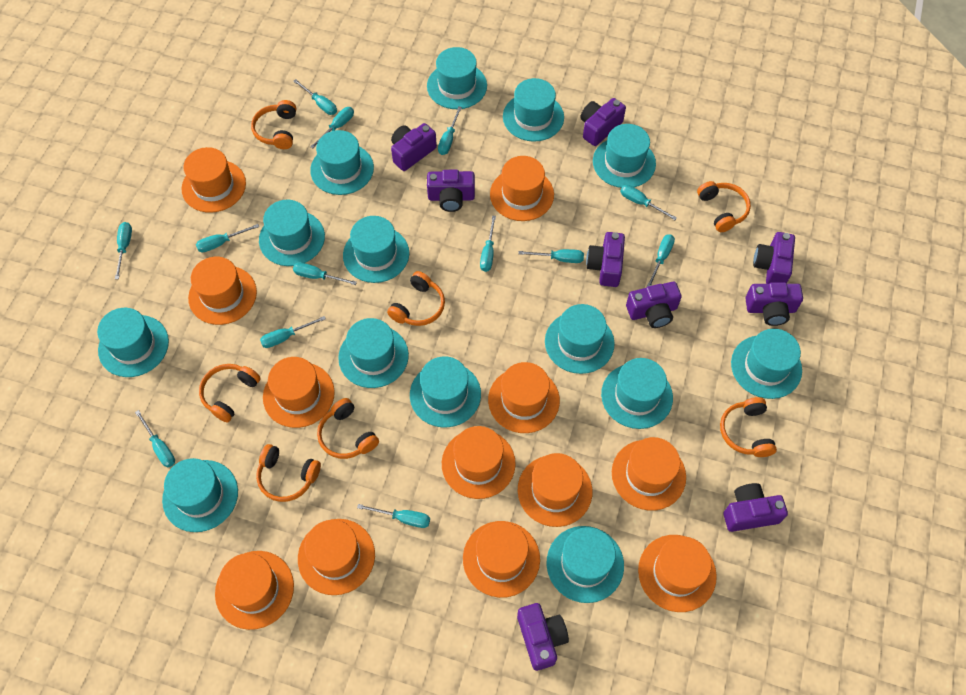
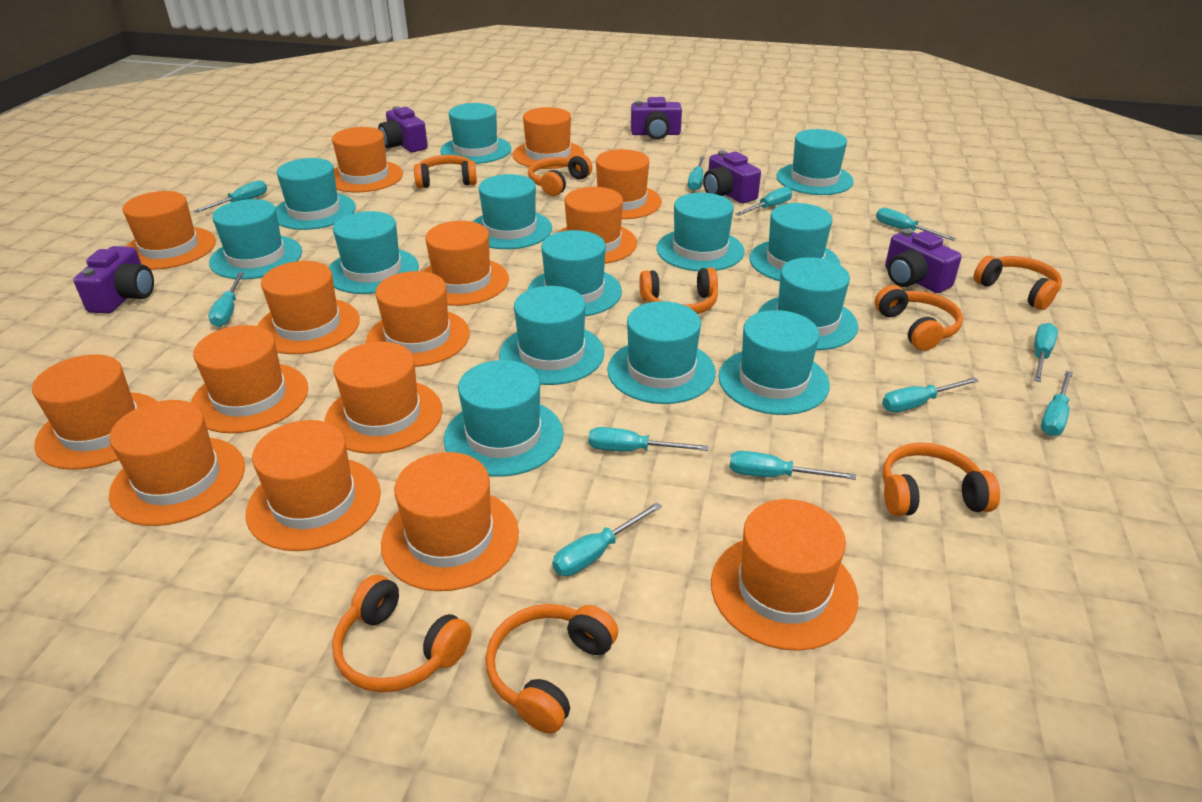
orange hat: 12 -> 15
orange headphones: 7 -> 8
purple camera: 9 -> 5
turquoise screwdriver: 13 -> 11

